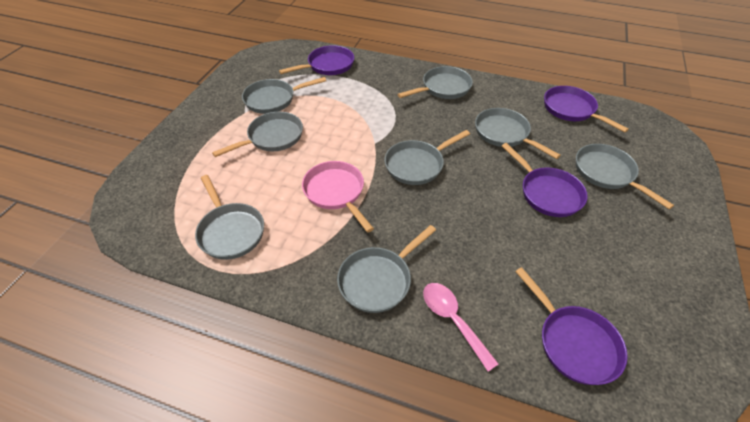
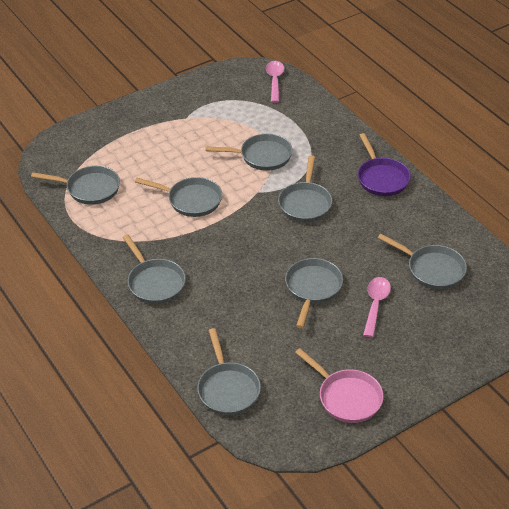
pink spoon: 1 -> 2
purple pan: 4 -> 1

